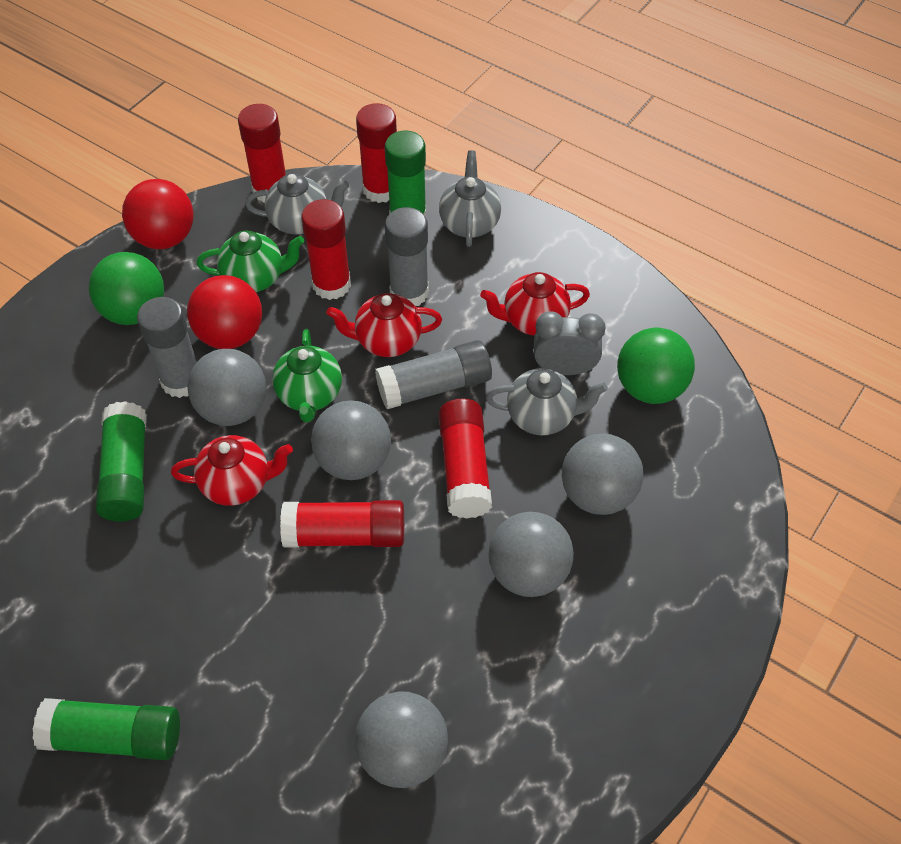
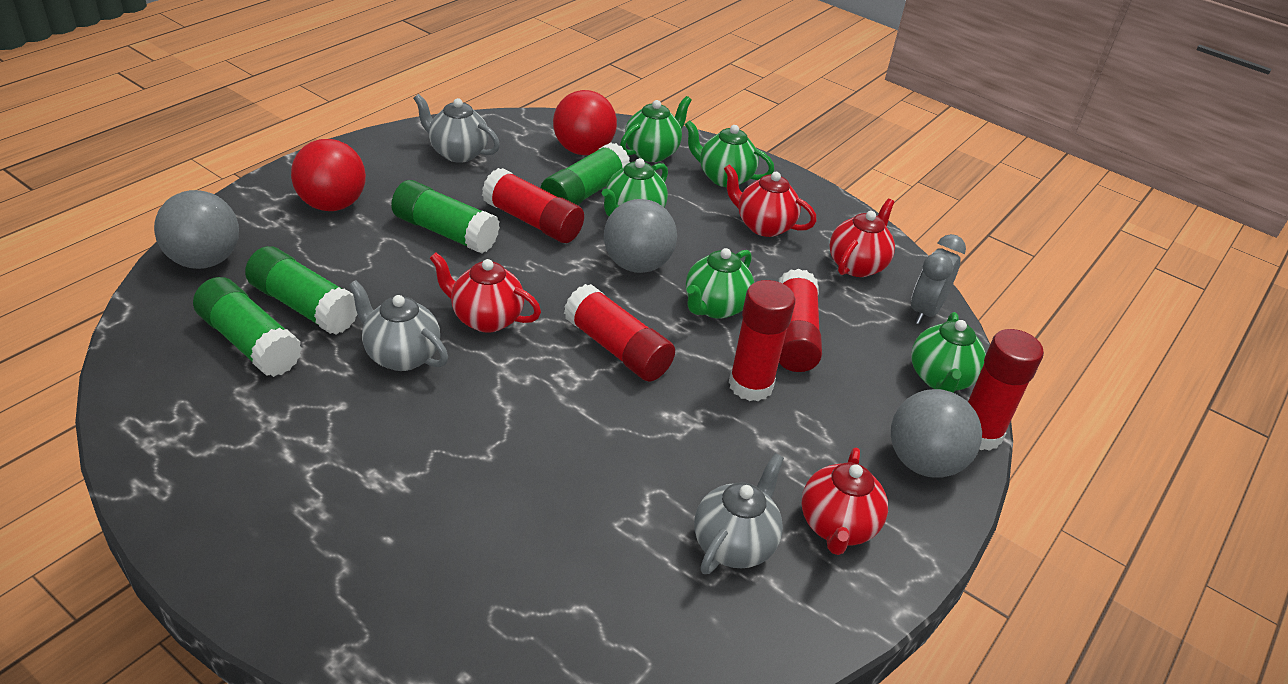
green ball: 2 -> 0
green glue stick: 3 -> 4
green teapot: 2 -> 5
grey ball: 5 -> 3
grey glue stick: 3 -> 0
red teapot: 3 -> 4

